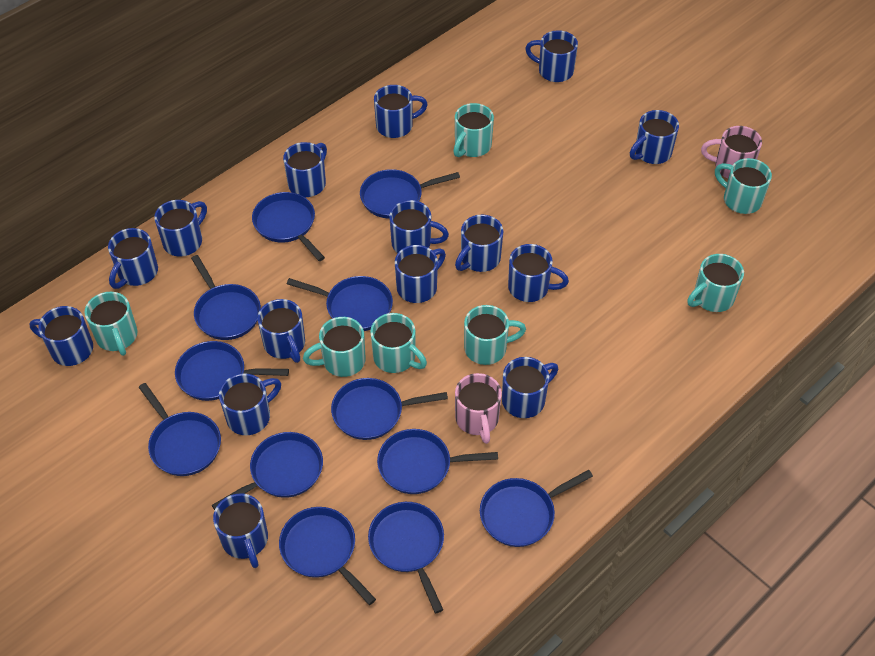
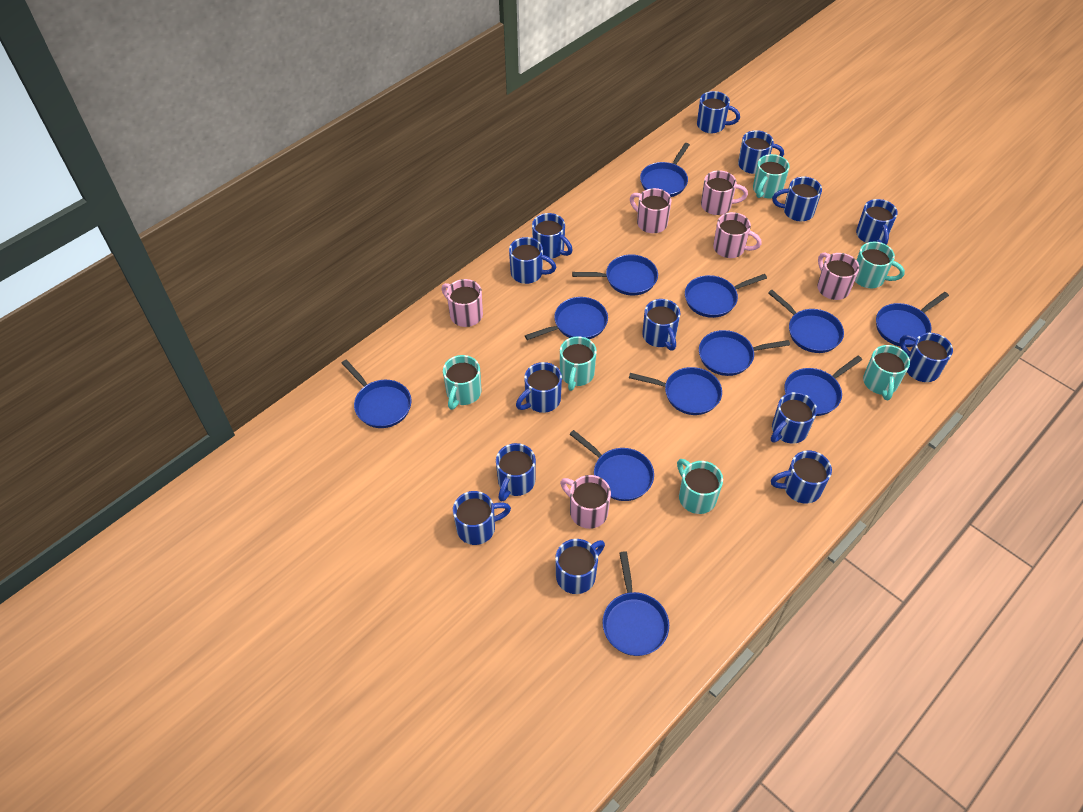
blue mug: 15 -> 14
pink mug: 2 -> 6
turquoise mug: 7 -> 6

